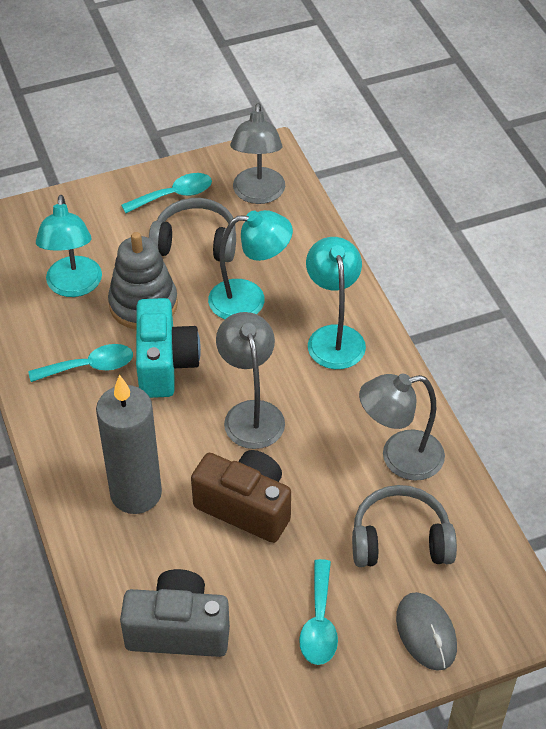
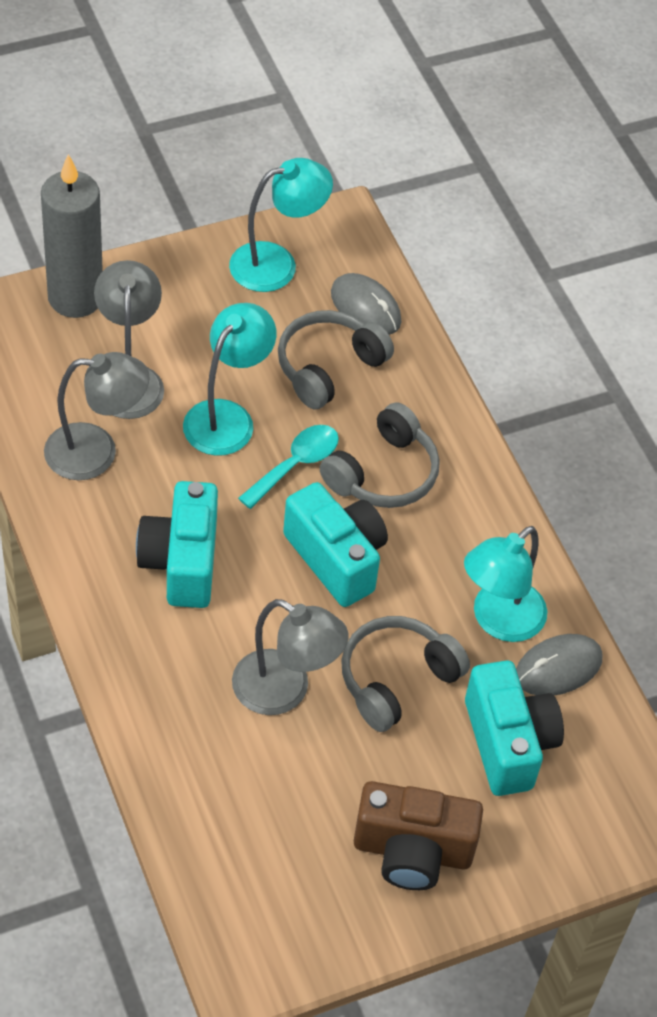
grey camera: 1 -> 0
grey headphones: 2 -> 3
grey mouse: 1 -> 2
grey stacking toy: 1 -> 0
turquoise camera: 1 -> 3
turquoise spoon: 3 -> 1

